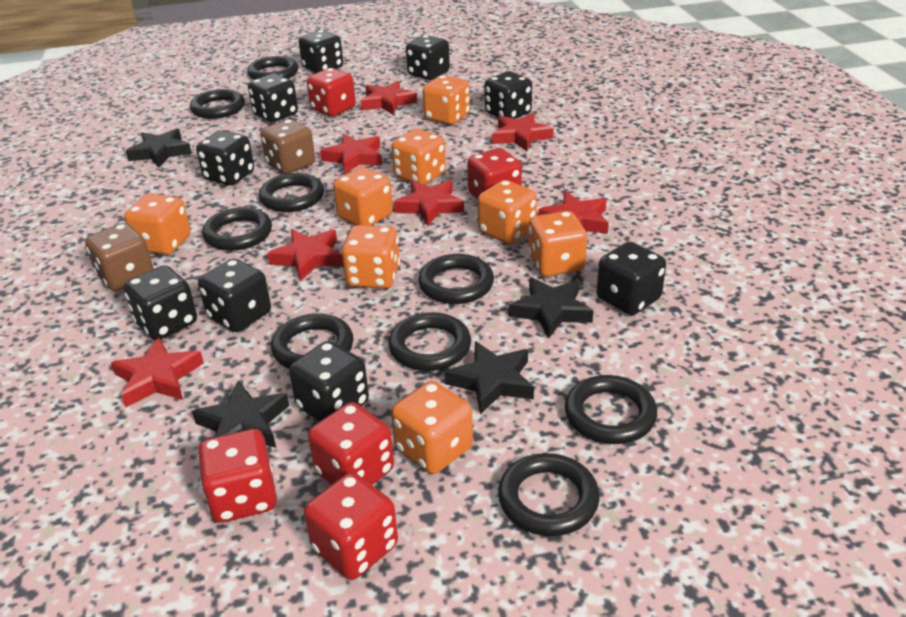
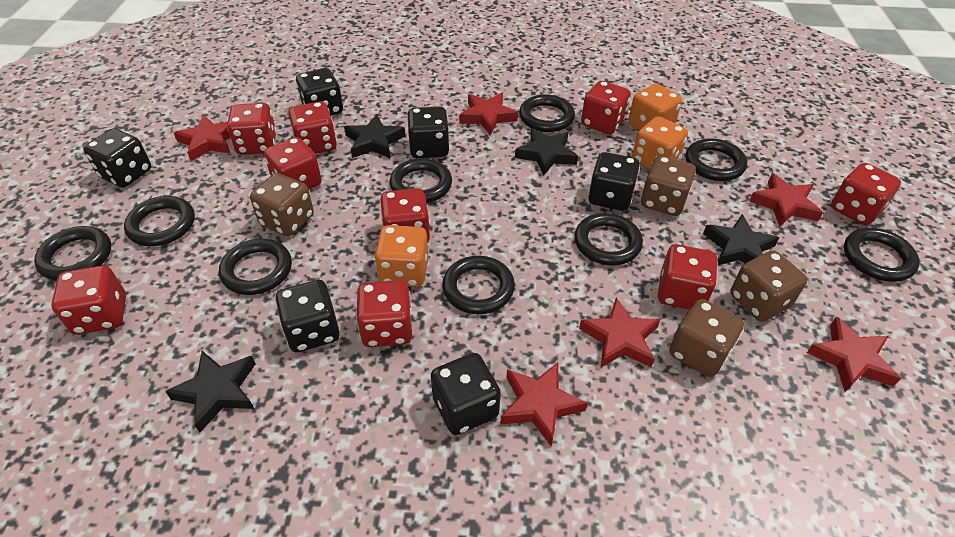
black dice: 9 -> 6
brown dice: 2 -> 4
orange dice: 8 -> 3
red dice: 5 -> 9
red star: 7 -> 6

